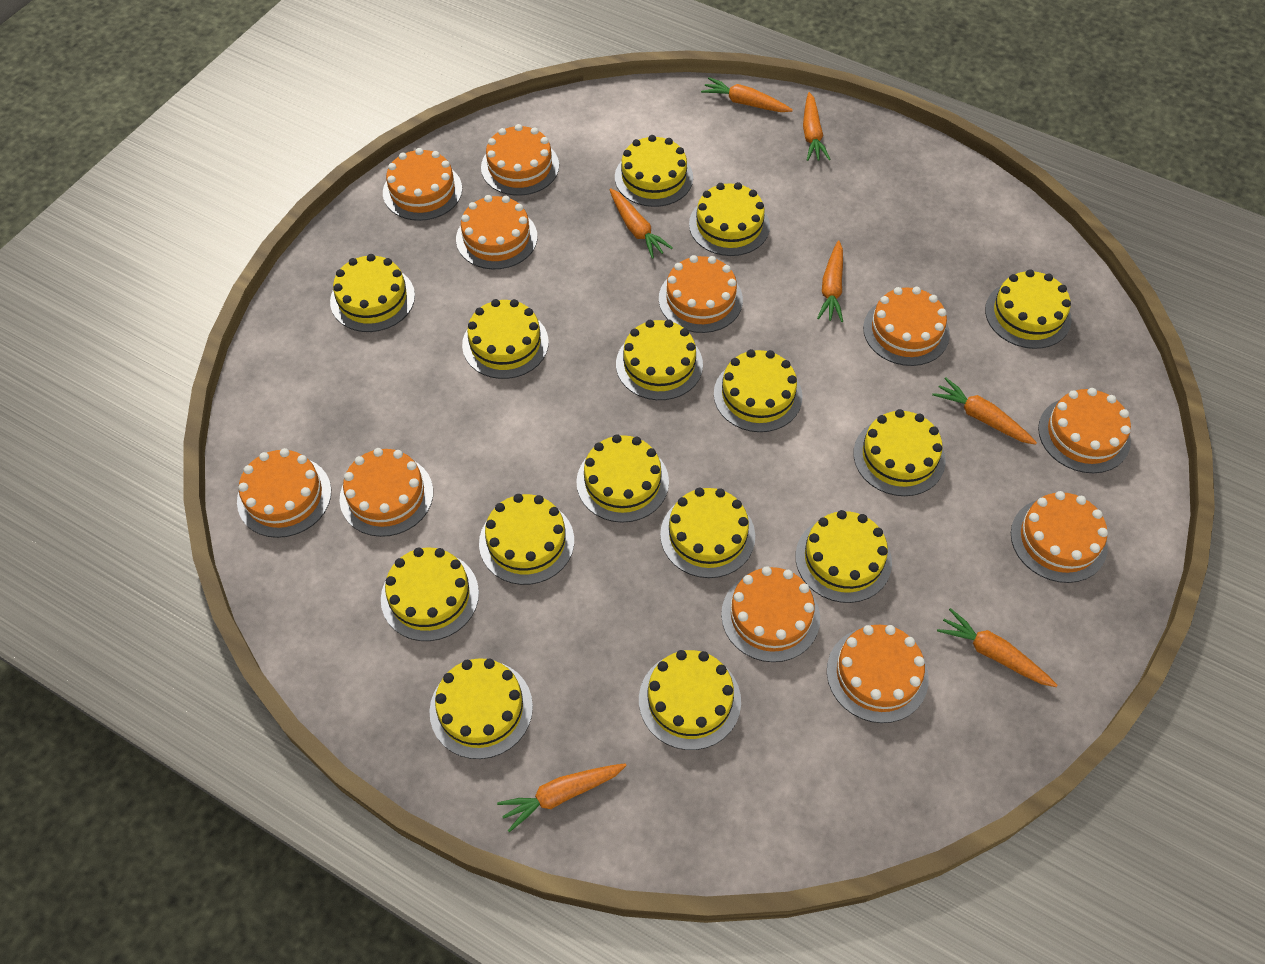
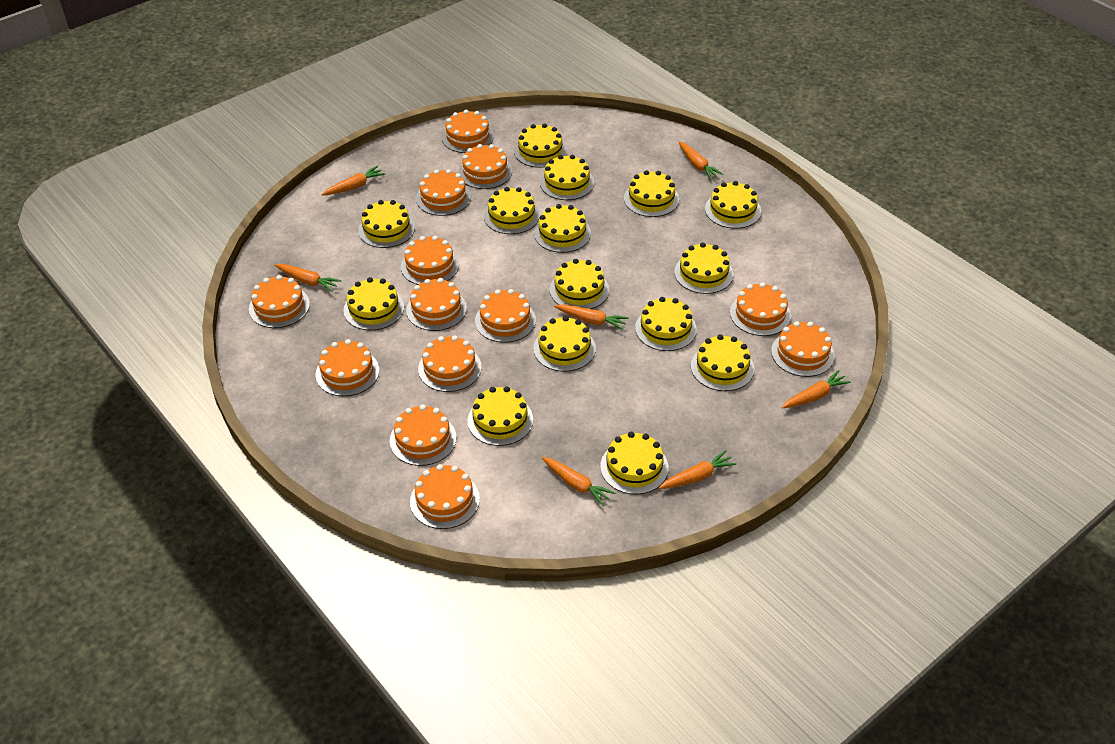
orange cake: 11 -> 13

